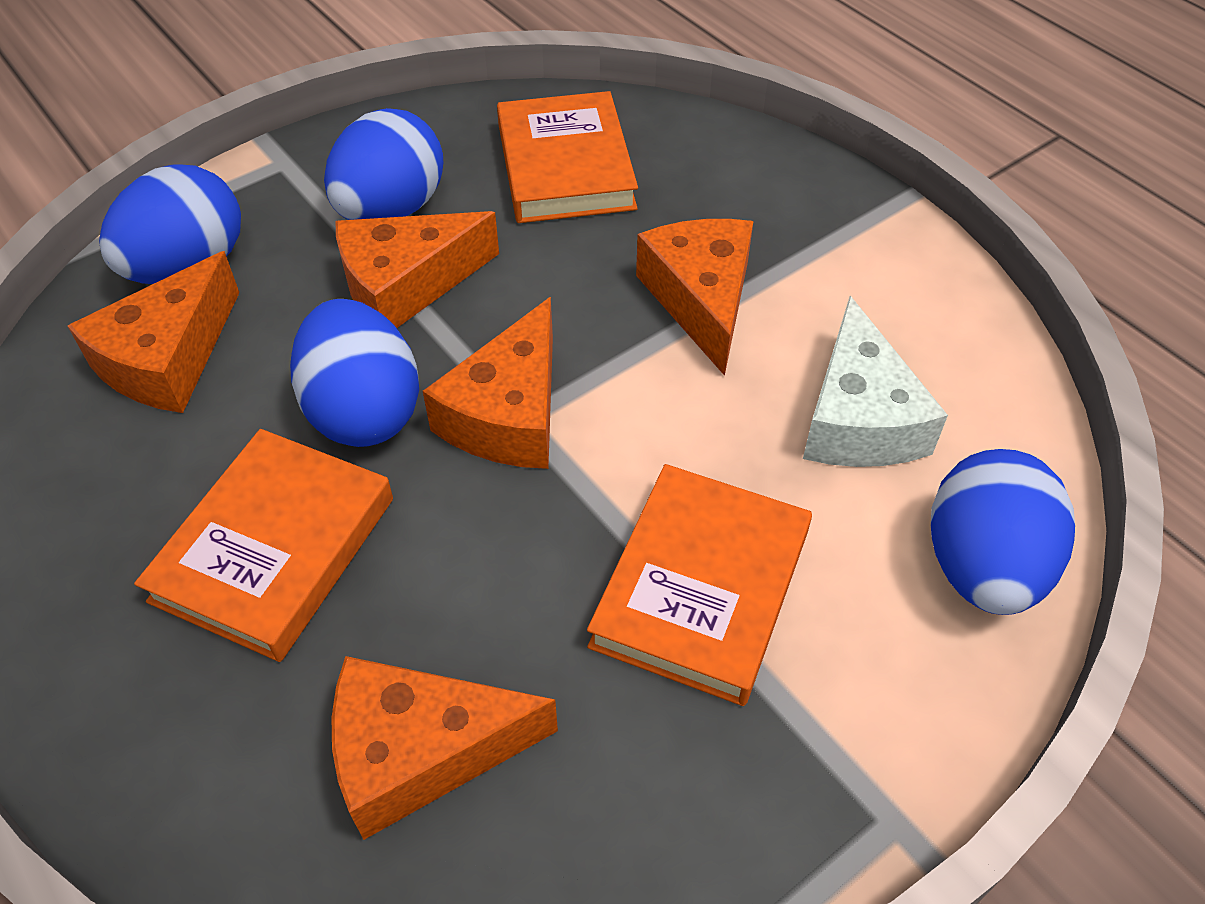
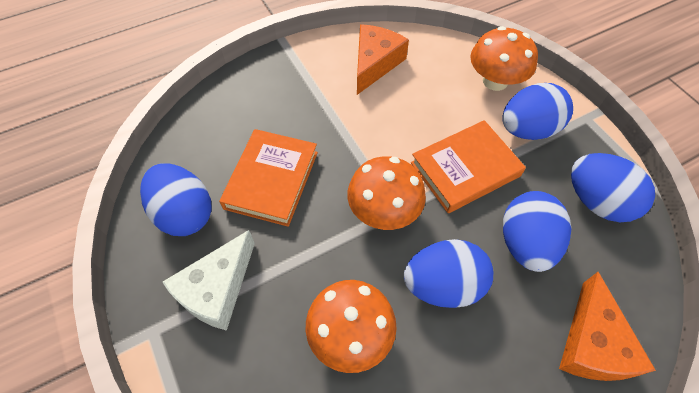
blue egg: 4 -> 5
orange book: 3 -> 2
orange cheese: 5 -> 2
orange mushroom: 0 -> 3

